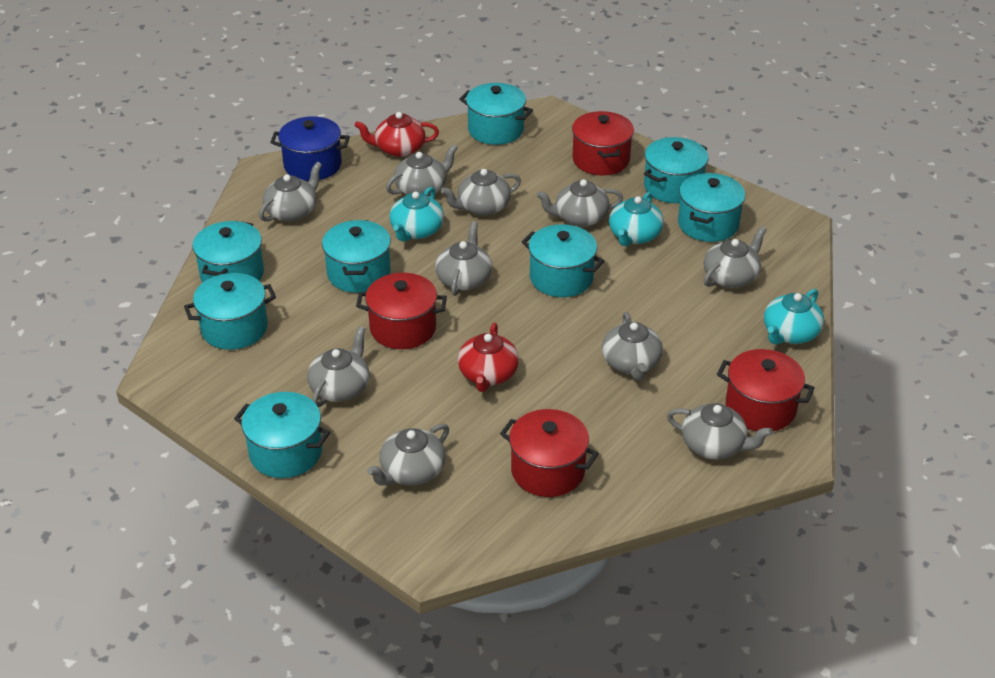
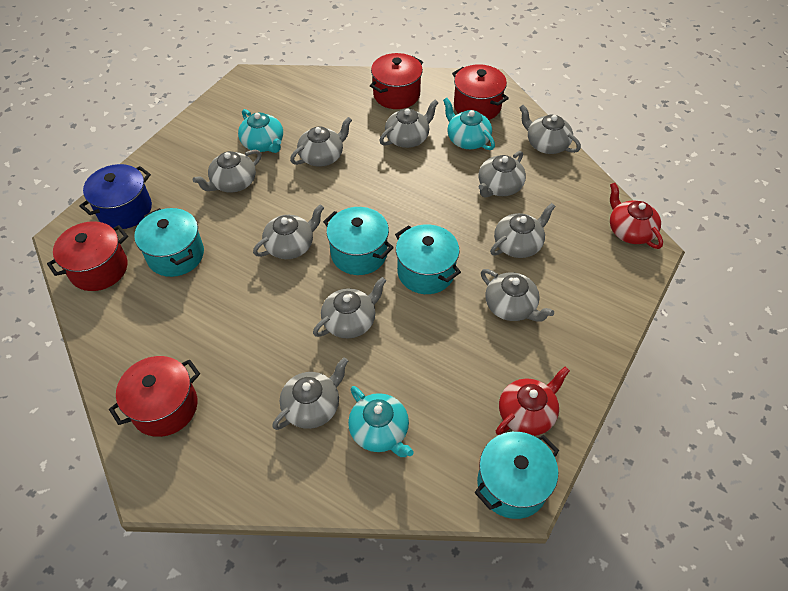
turquoise pot: 8 -> 4

